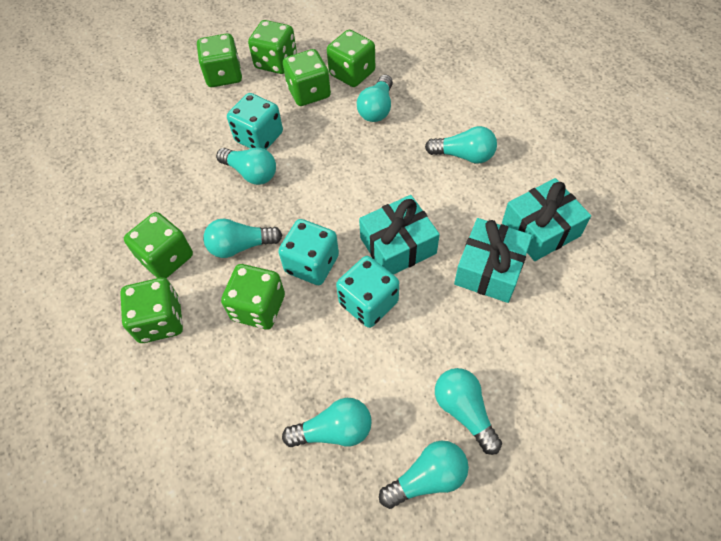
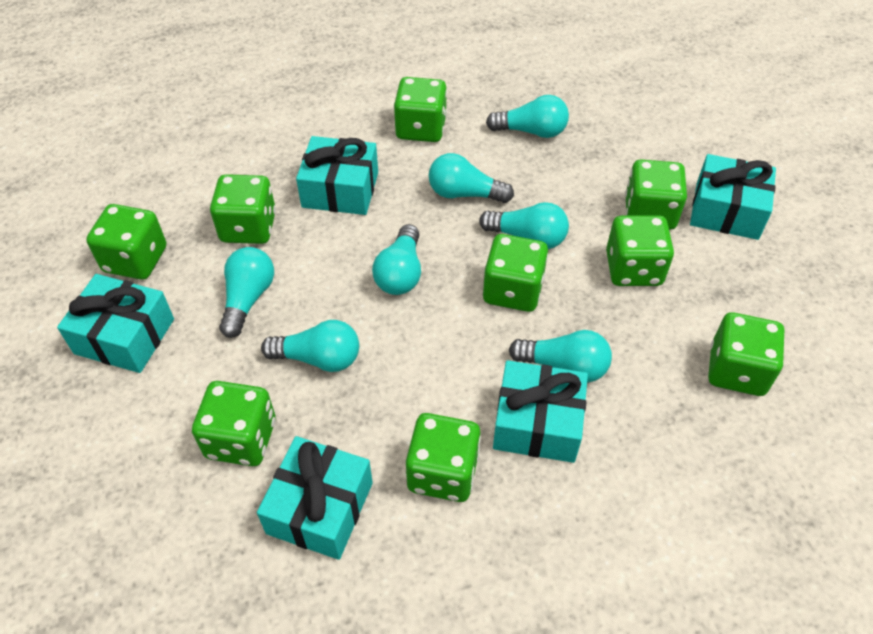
green dice: 7 -> 9
turquoise dice: 3 -> 0
turquoise gift: 3 -> 5

